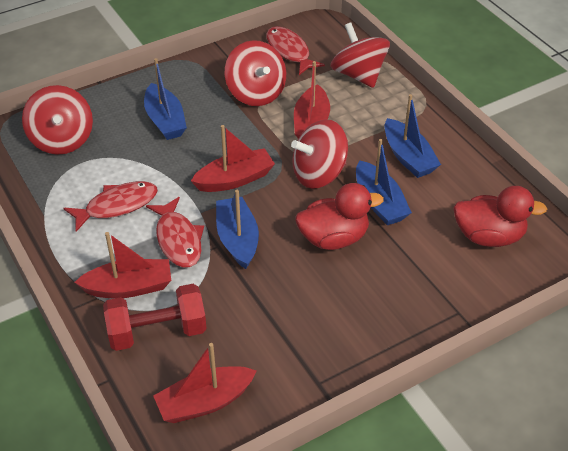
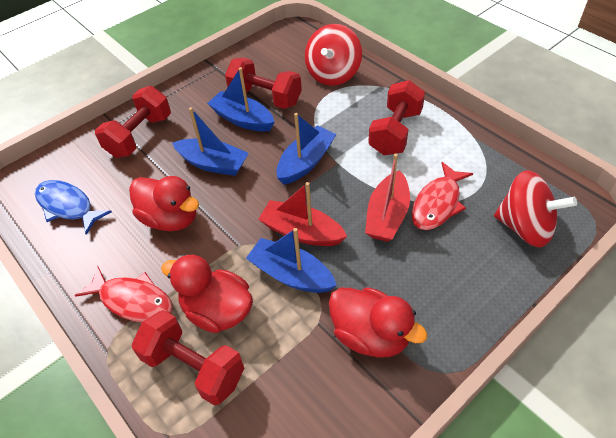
blue fish: 0 -> 1
red boat: 4 -> 2
red duck: 2 -> 3
red dumbbell: 1 -> 4
red fish: 3 -> 2
red spinning top: 4 -> 2

